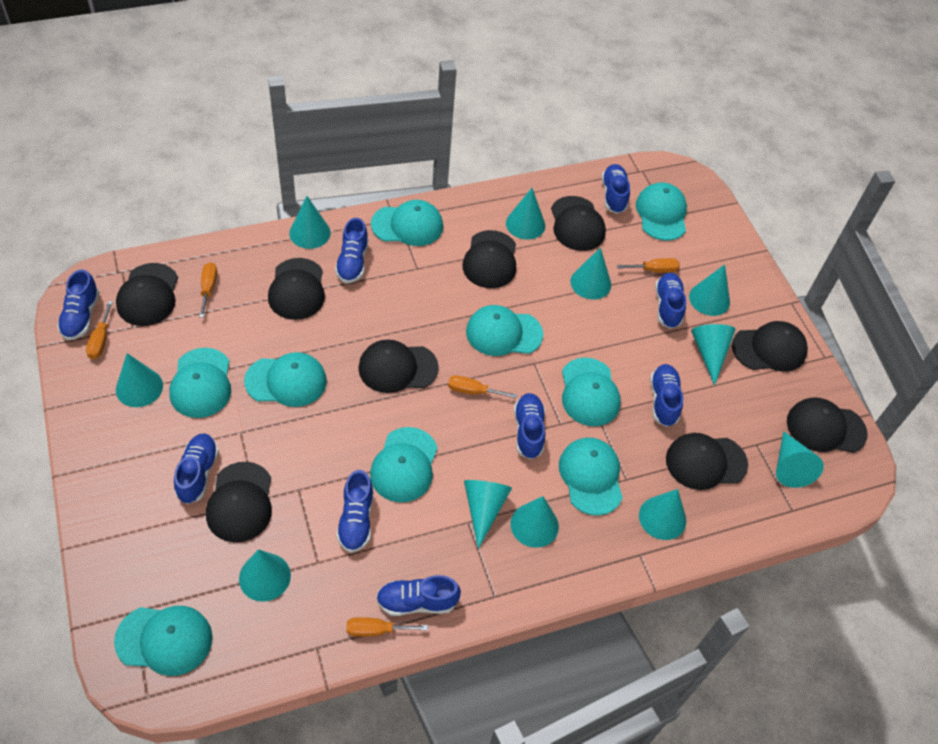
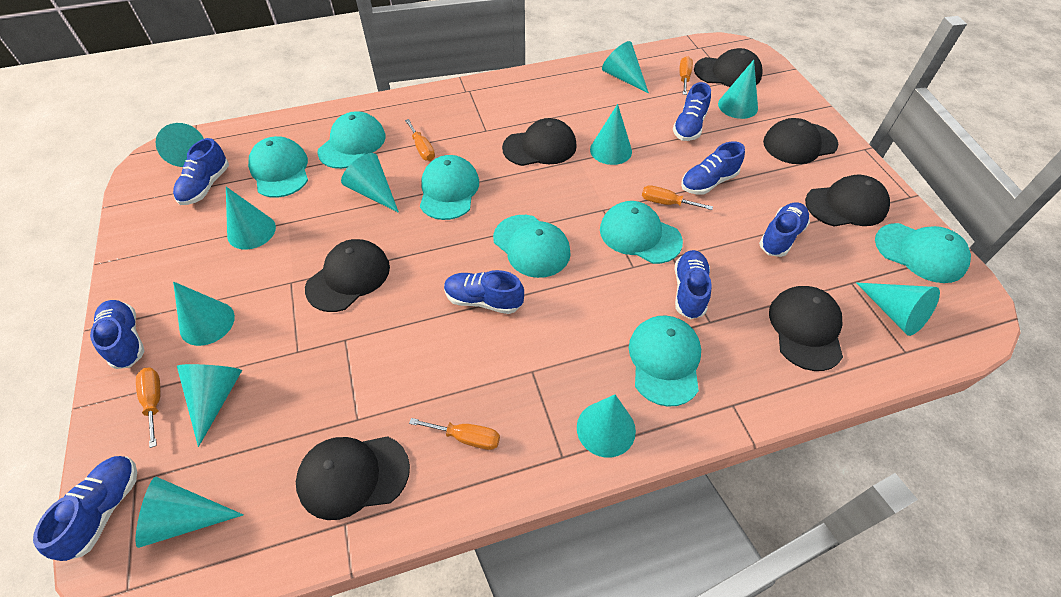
black cap: 9 -> 7
blue shoe: 9 -> 8
turquoise cap: 9 -> 7

